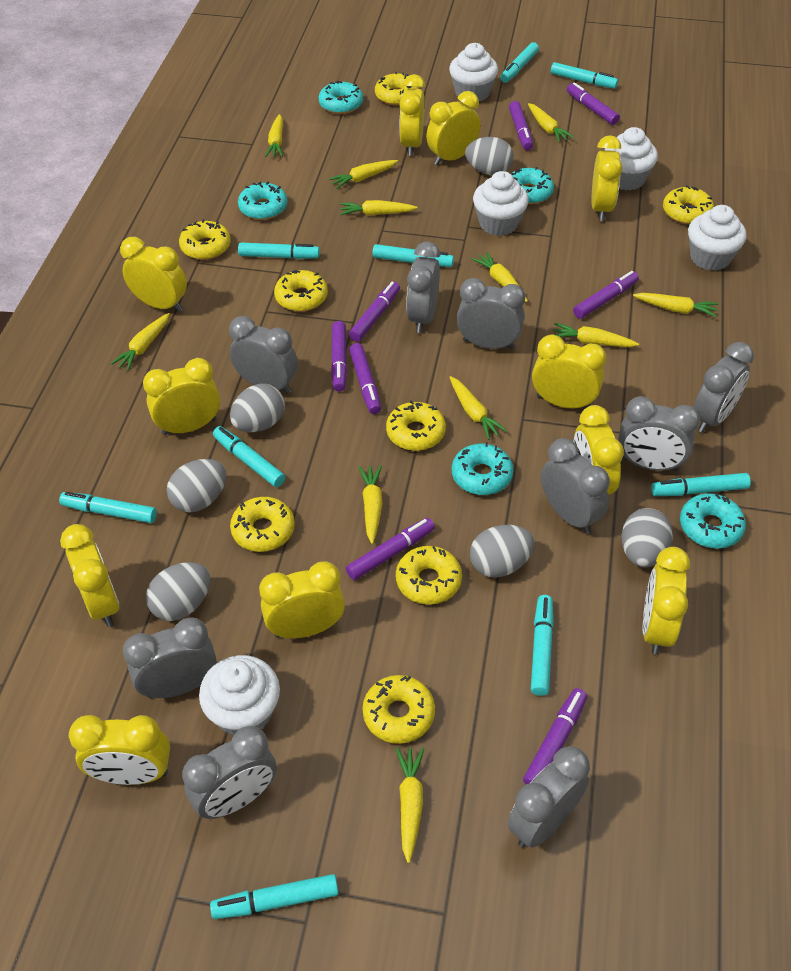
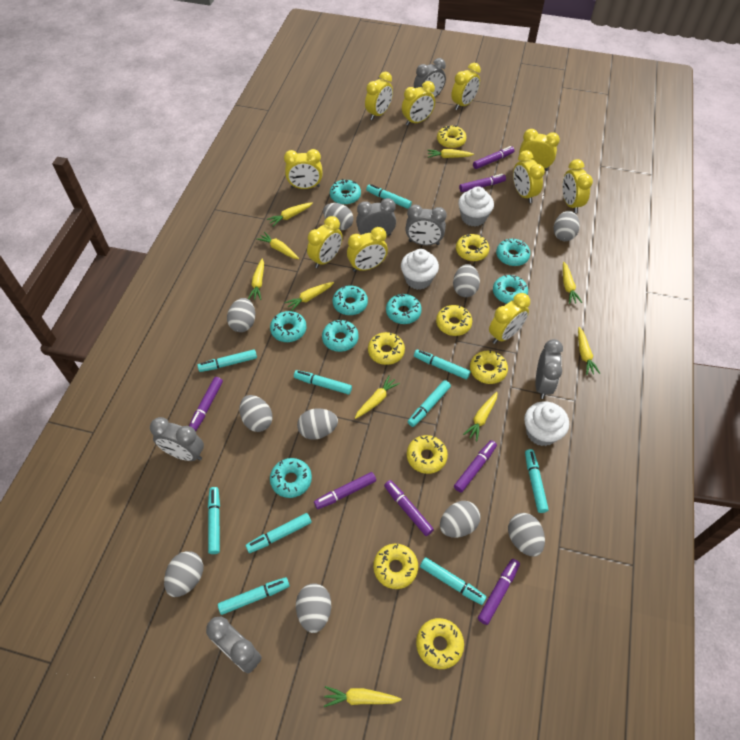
grey clock: 9 -> 6
grey egg: 6 -> 10
purple marker: 8 -> 7
turquoise donut: 5 -> 8
turquoise marker: 9 -> 10
white cupcake: 5 -> 3
yellow carrot: 11 -> 10
yellow clock: 11 -> 10

